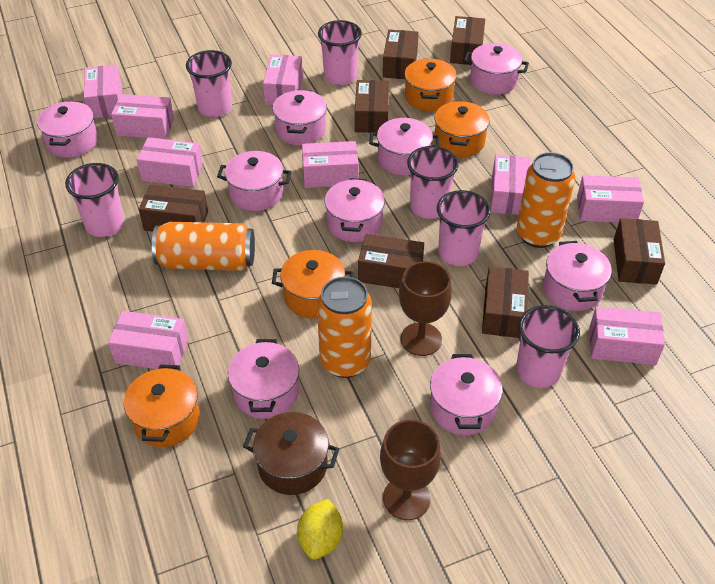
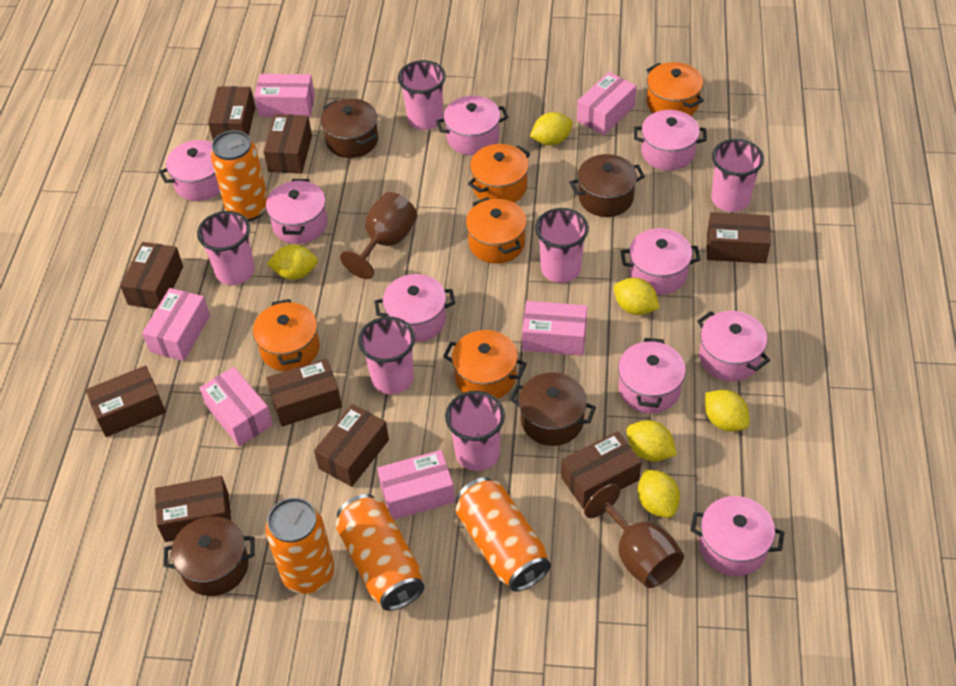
brown box: 7 -> 9
brown pot: 1 -> 4
orange can: 3 -> 4
orange pot: 4 -> 5
pink box: 9 -> 6
yellow lemon: 1 -> 6

